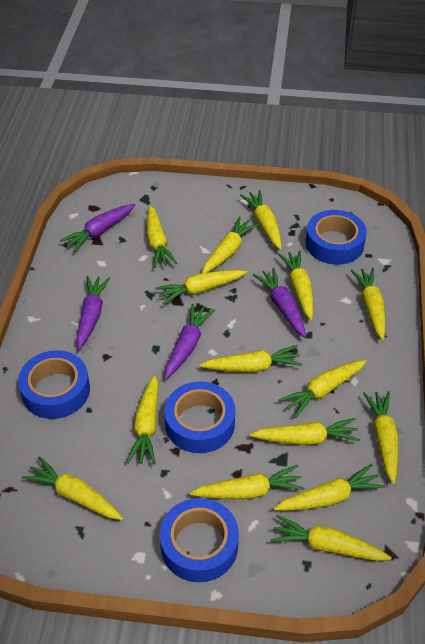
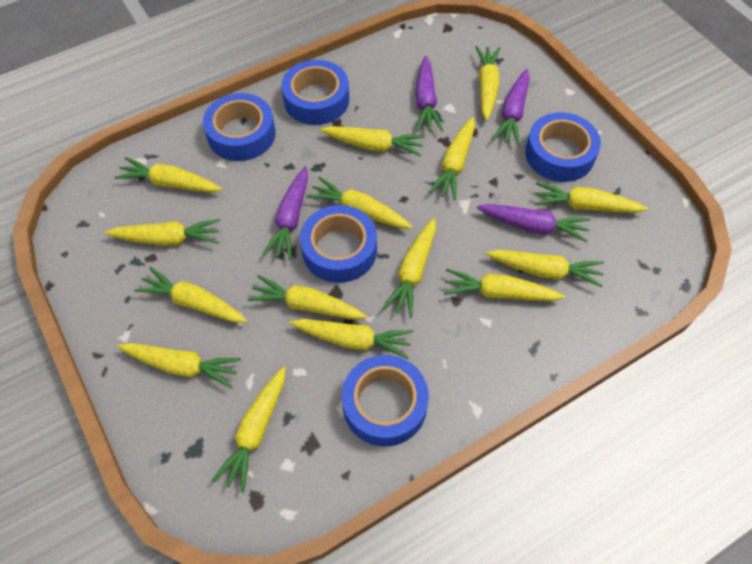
blue tape: 4 -> 5

